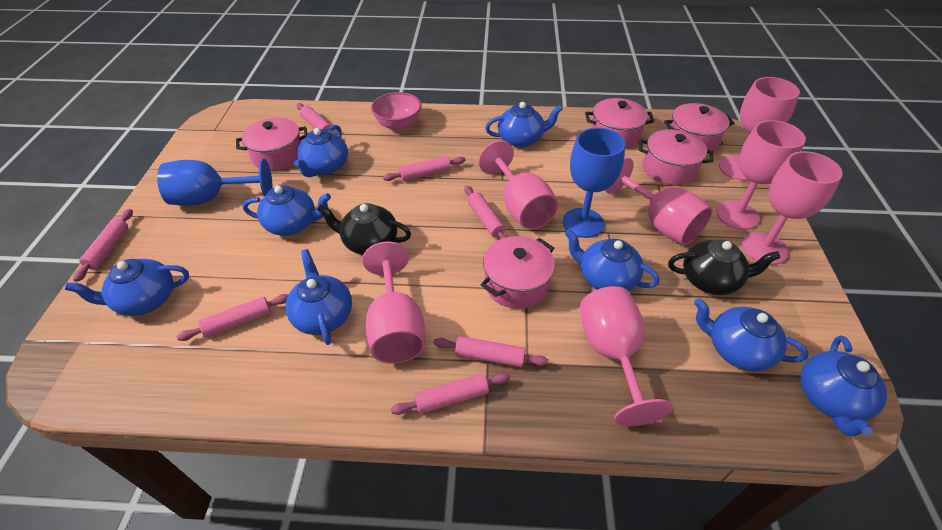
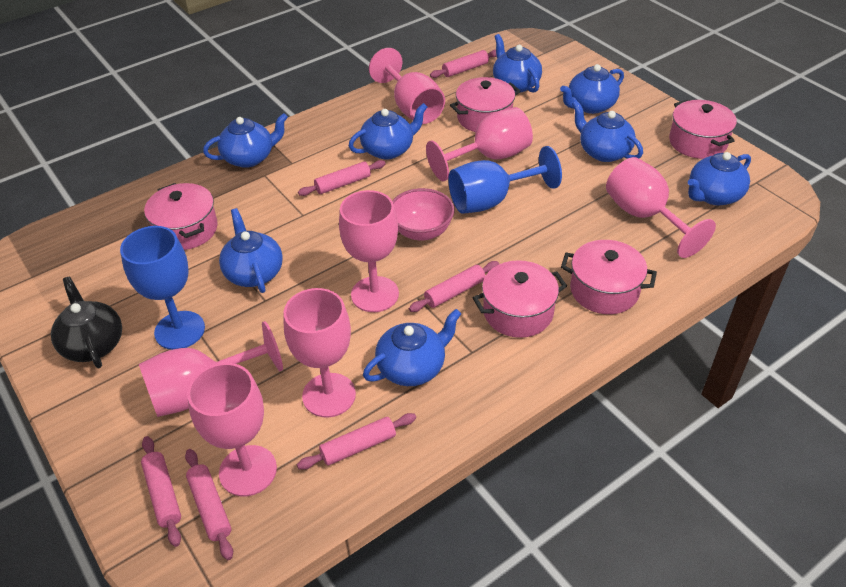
black teapot: 2 -> 1
pink rolling pin: 7 -> 6

